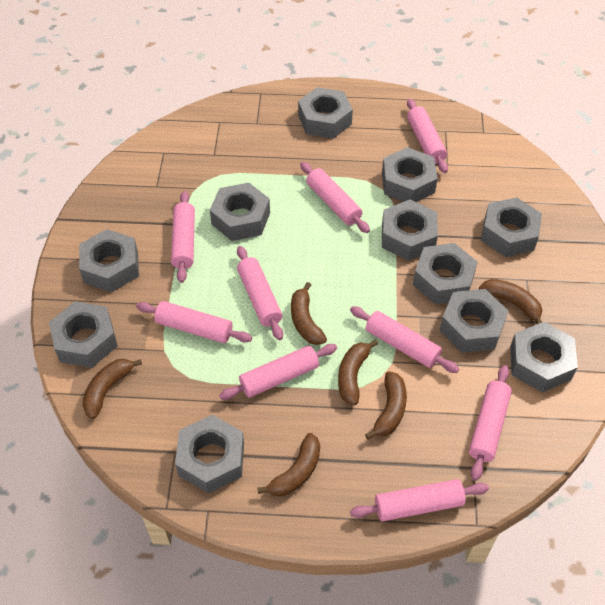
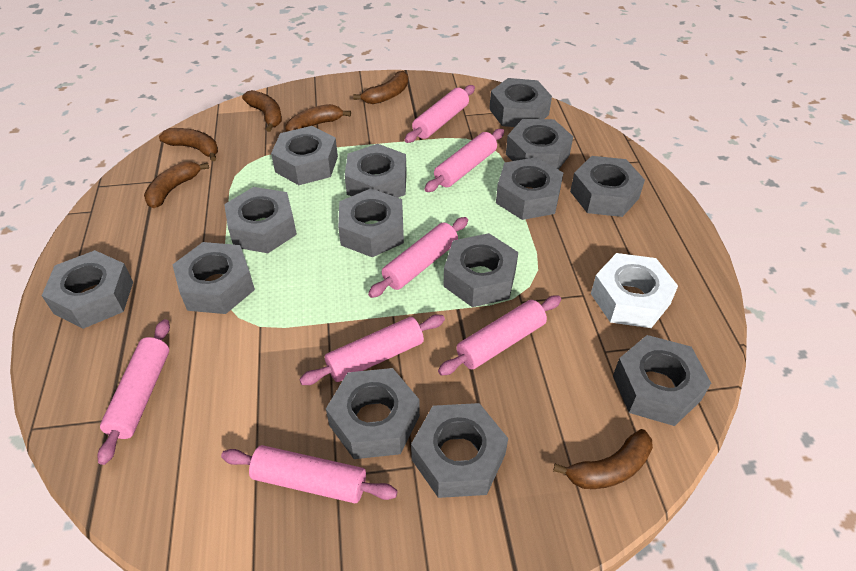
grey nut: 11 -> 14
pink rolling pin: 9 -> 7
white nut: 0 -> 1

